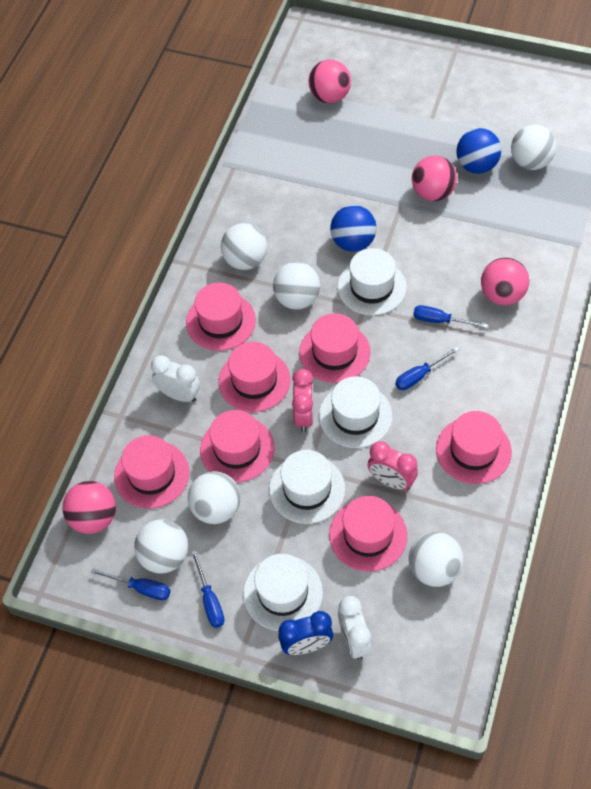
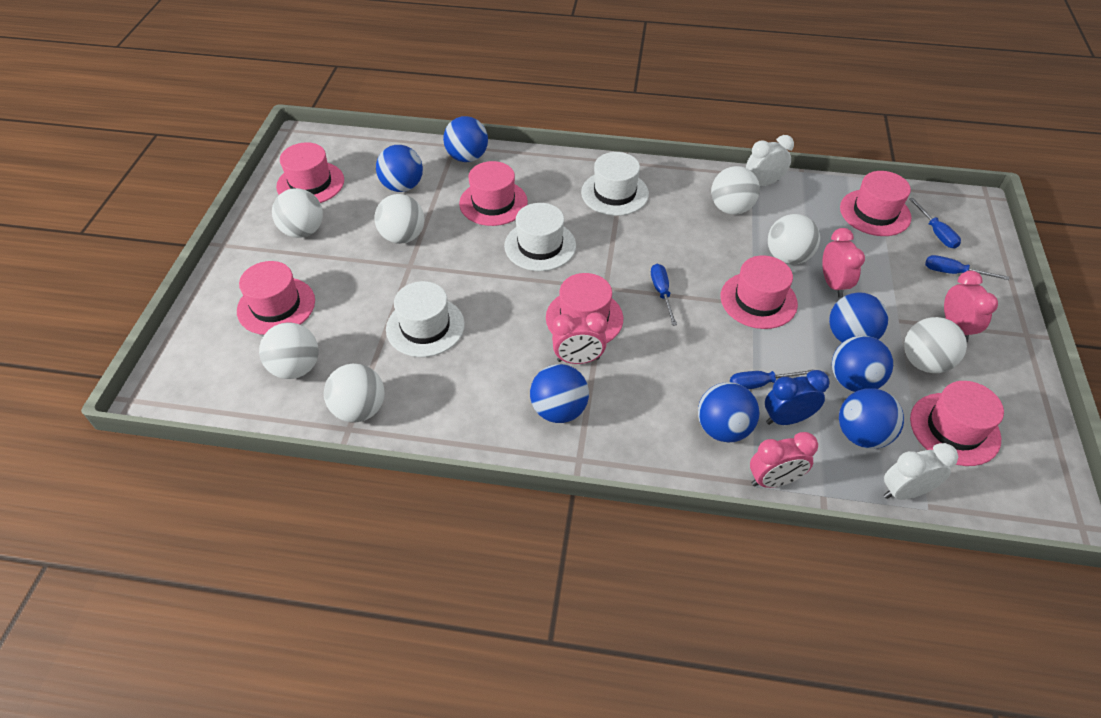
blue ball: 2 -> 7
pink ball: 4 -> 0
pink clock: 2 -> 4
white ball: 6 -> 7
white hat: 4 -> 3

